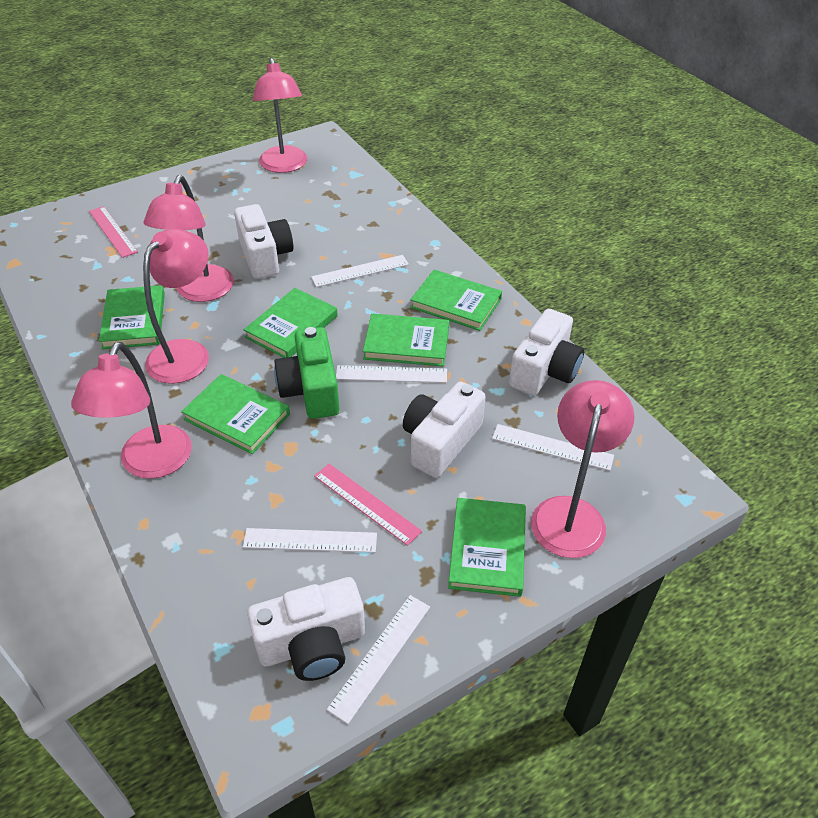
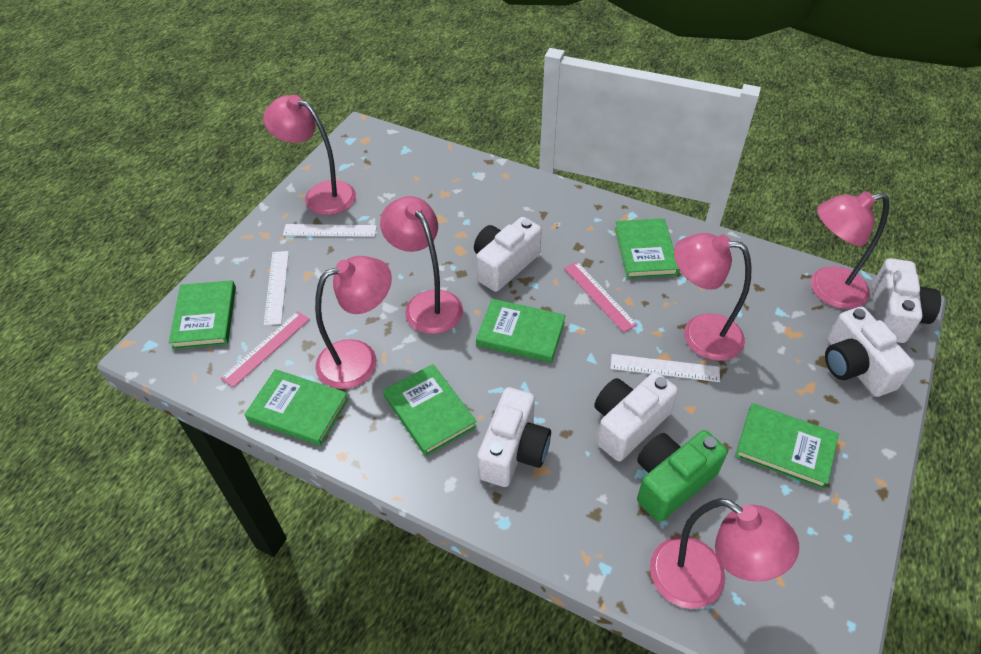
pink lamp: 5 -> 6
white camera: 4 -> 5
white ruler: 5 -> 3

